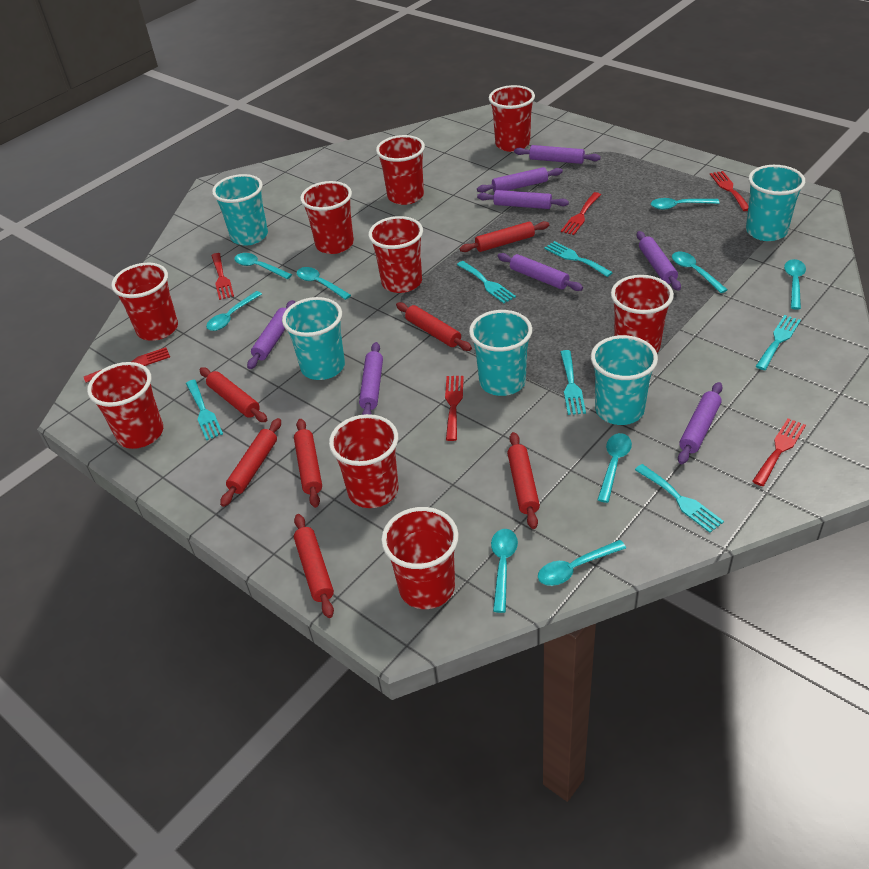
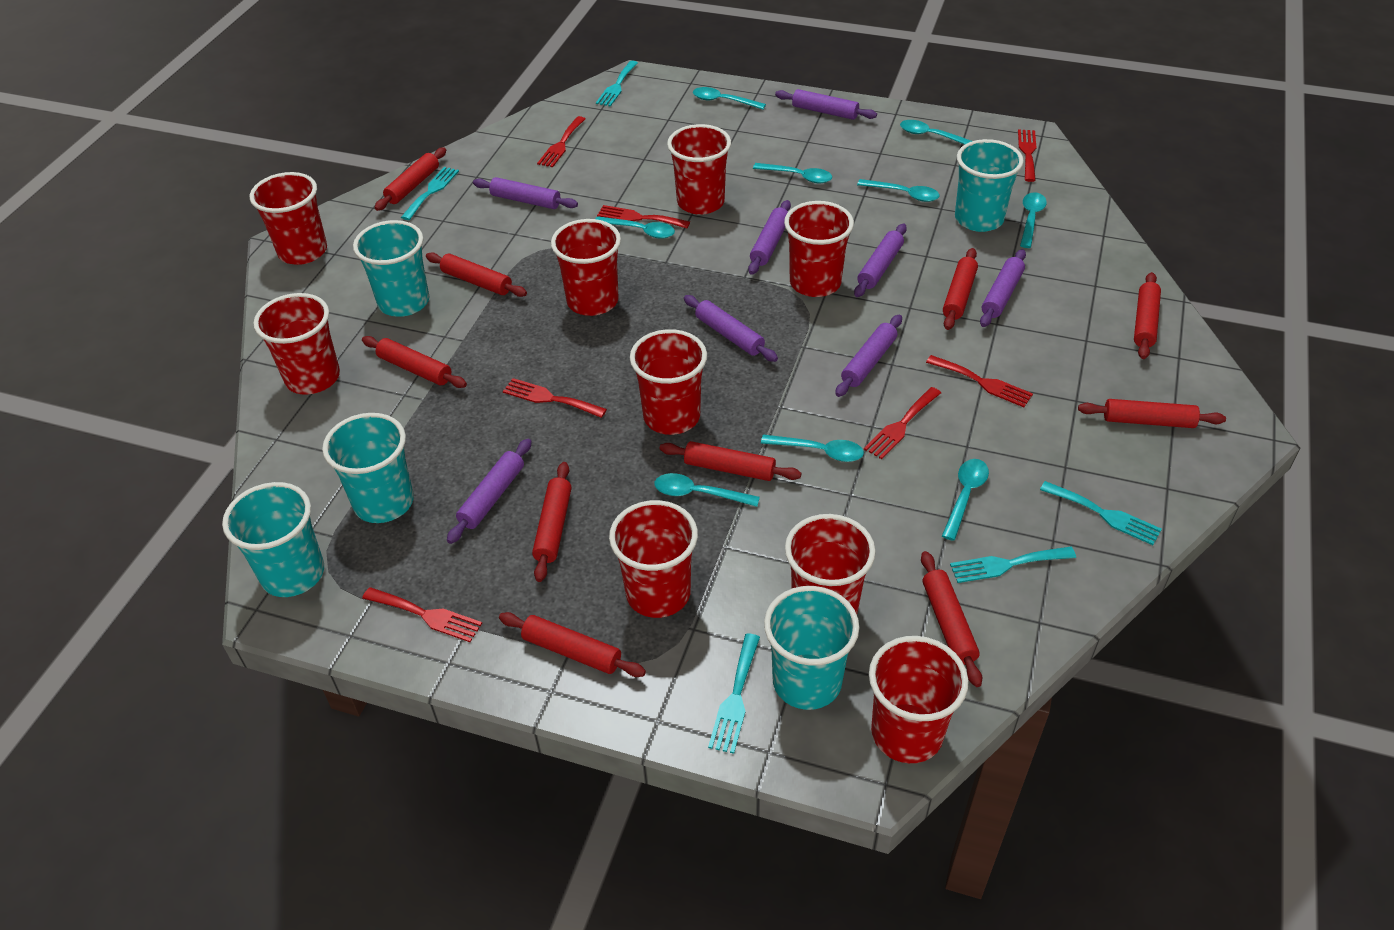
red fork: 6 -> 7
red rolling pin: 7 -> 10
turquoise fork: 6 -> 5

